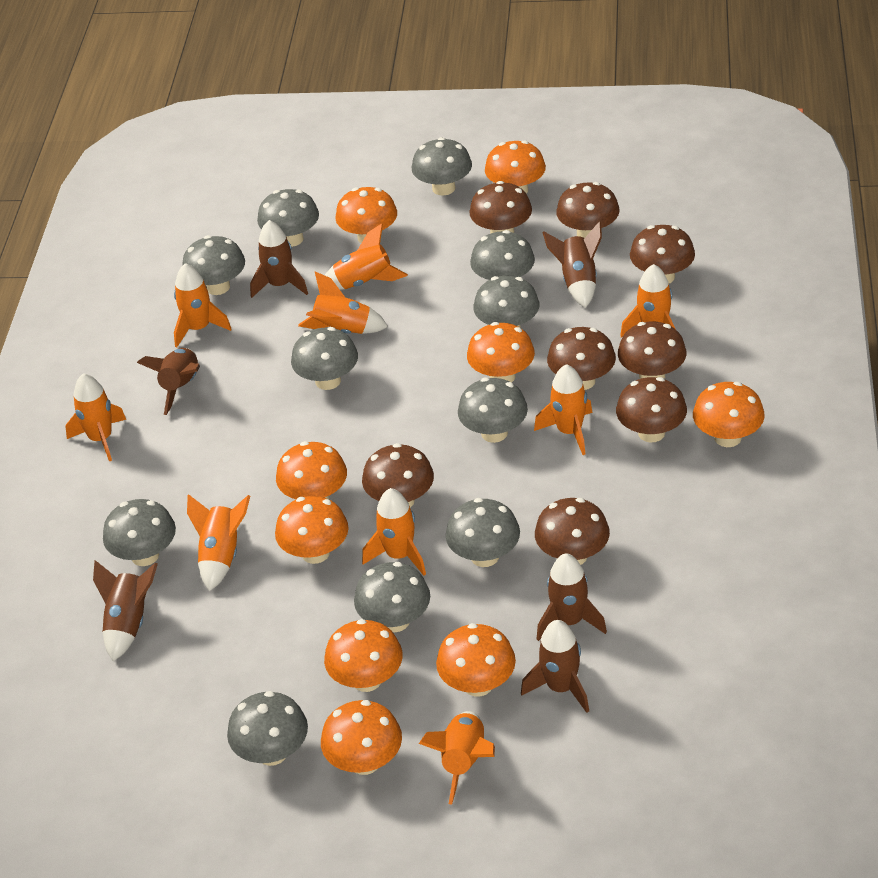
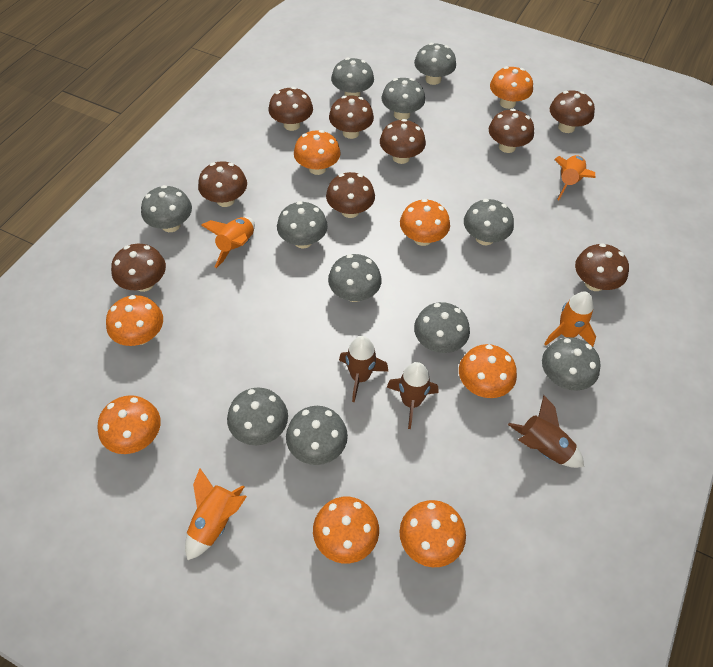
brown mushroom: 8 -> 9
brown rocket: 6 -> 3
orange mushroom: 9 -> 8
orange rocket: 9 -> 4

